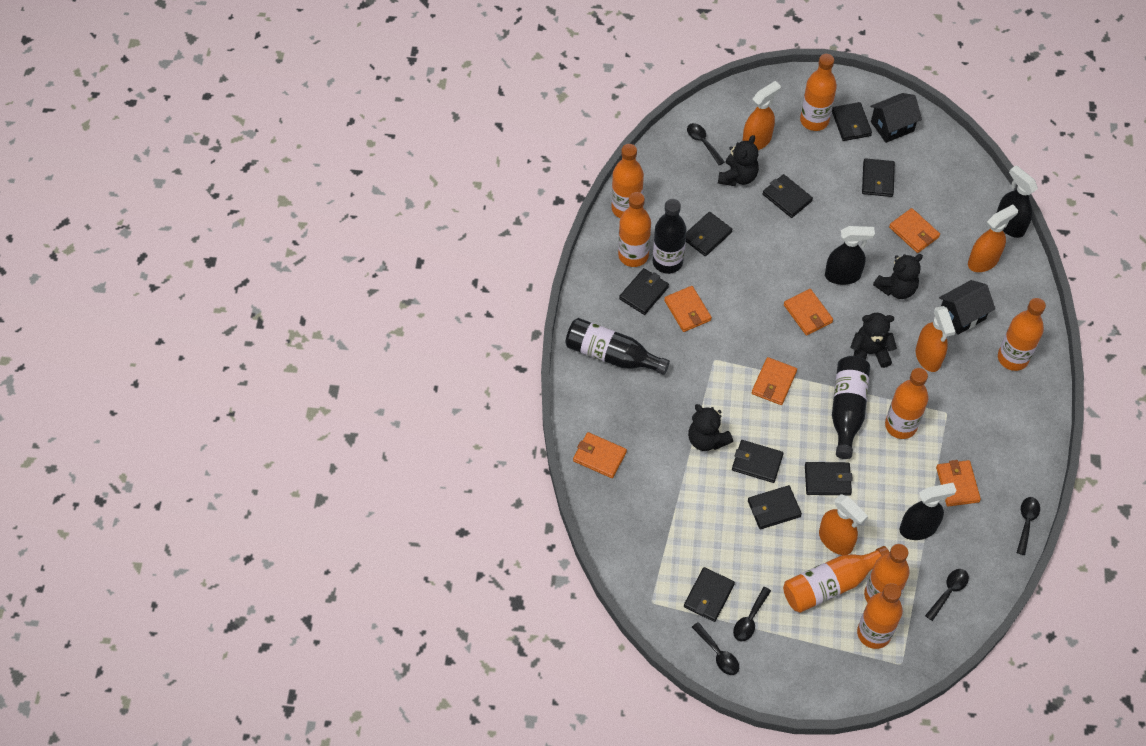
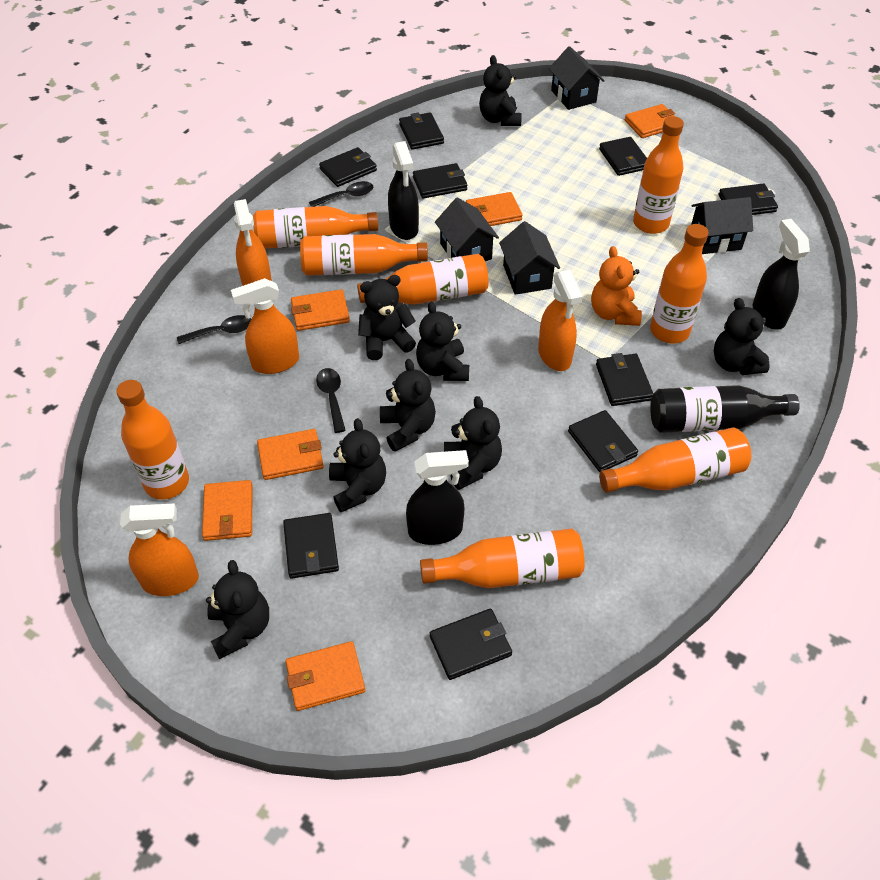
black bottle: 3 -> 1
black house: 2 -> 4
black spoon: 5 -> 3
black teddy bear: 4 -> 8
orange teddy bear: 0 -> 1

